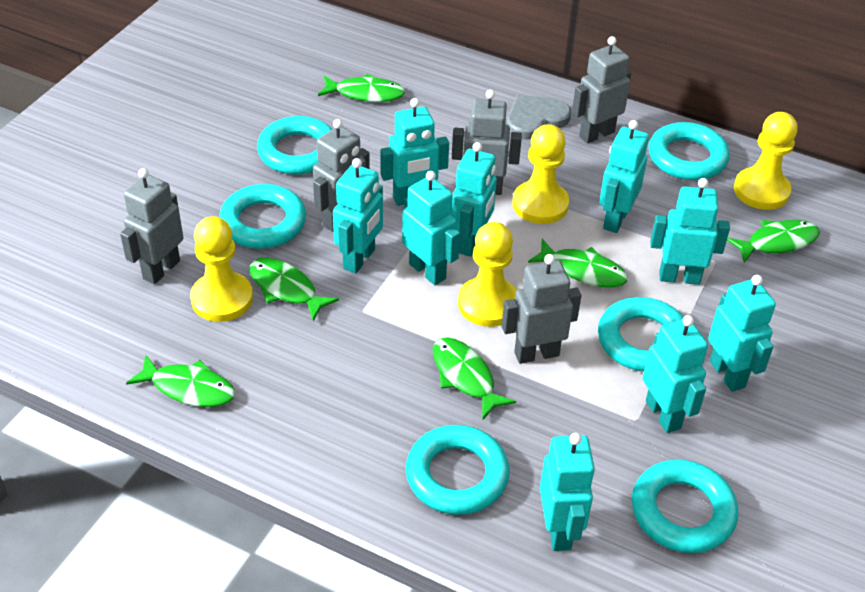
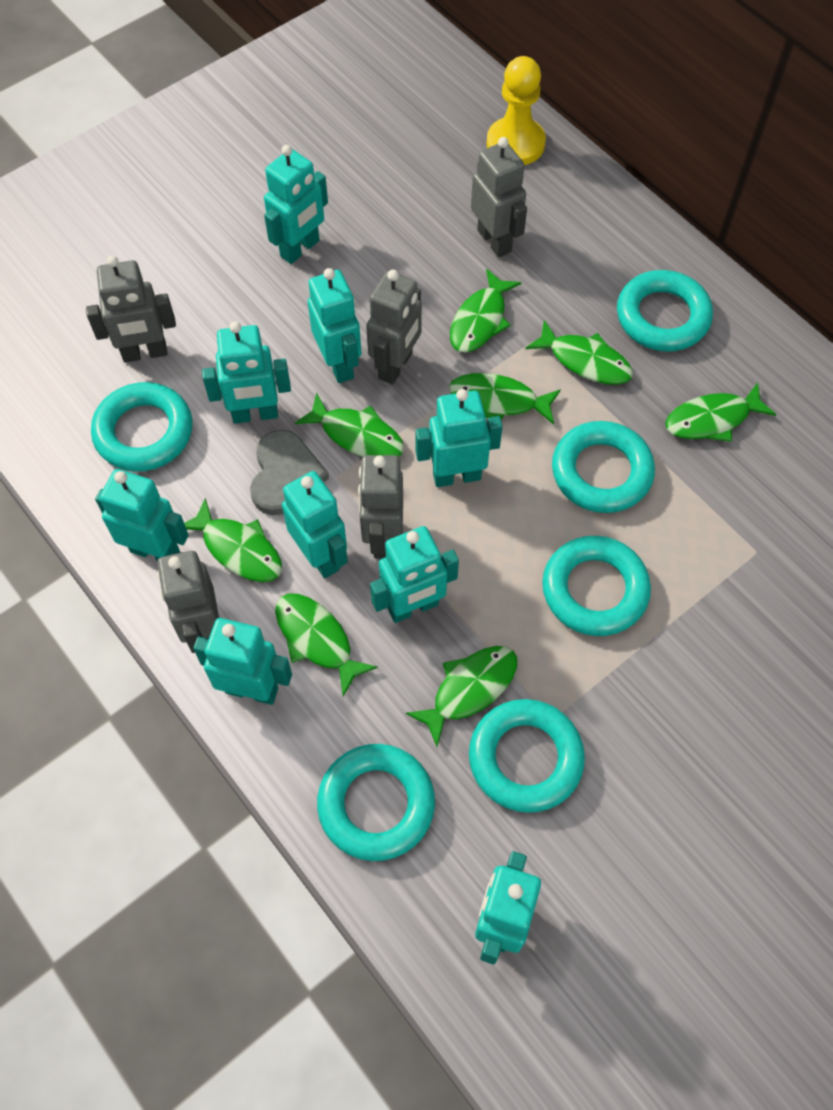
green fish: 6 -> 8
yellow pawn: 4 -> 1

